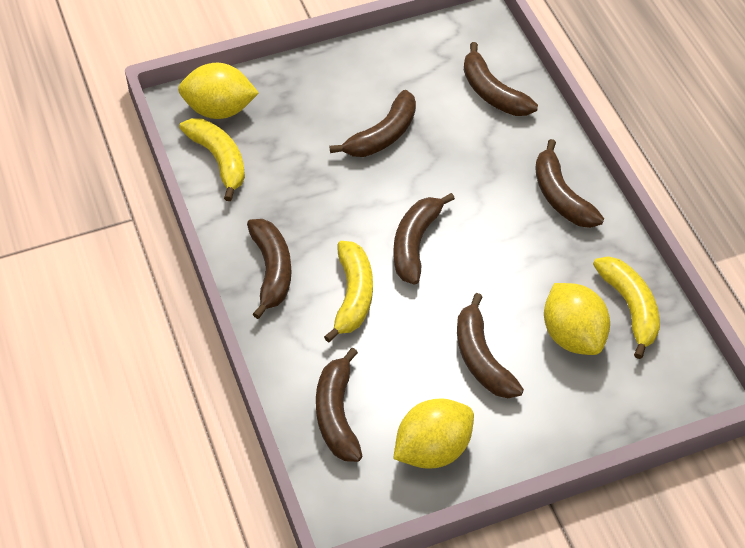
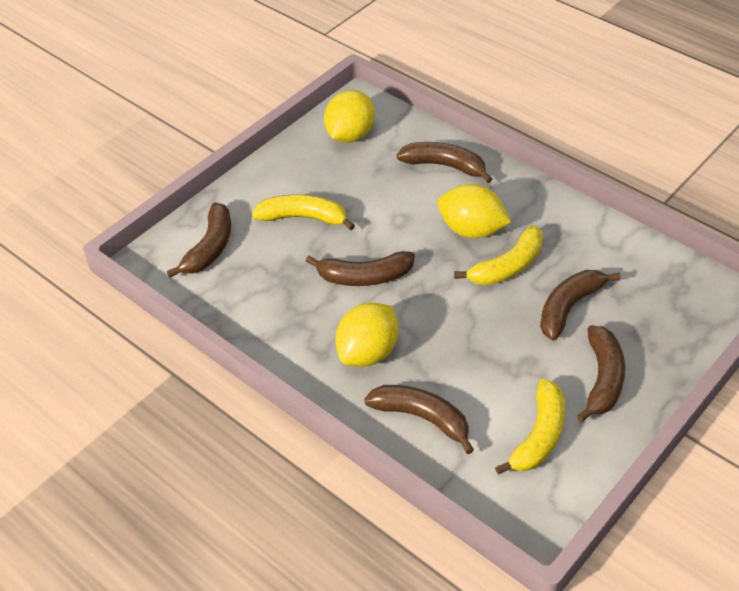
brown banana: 7 -> 6

